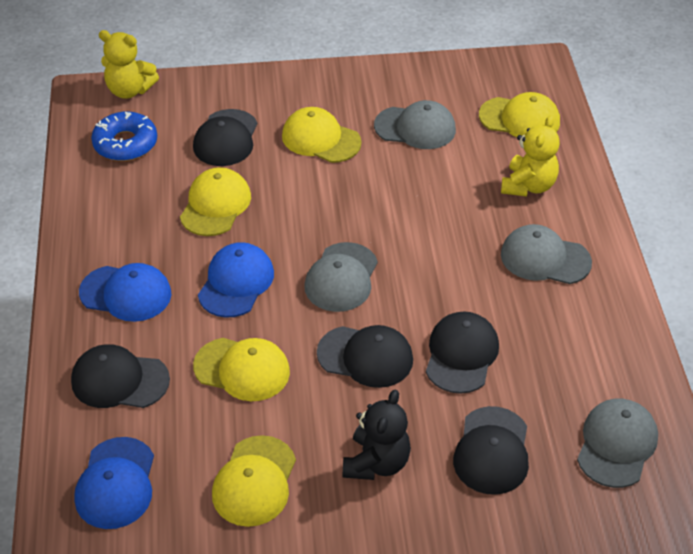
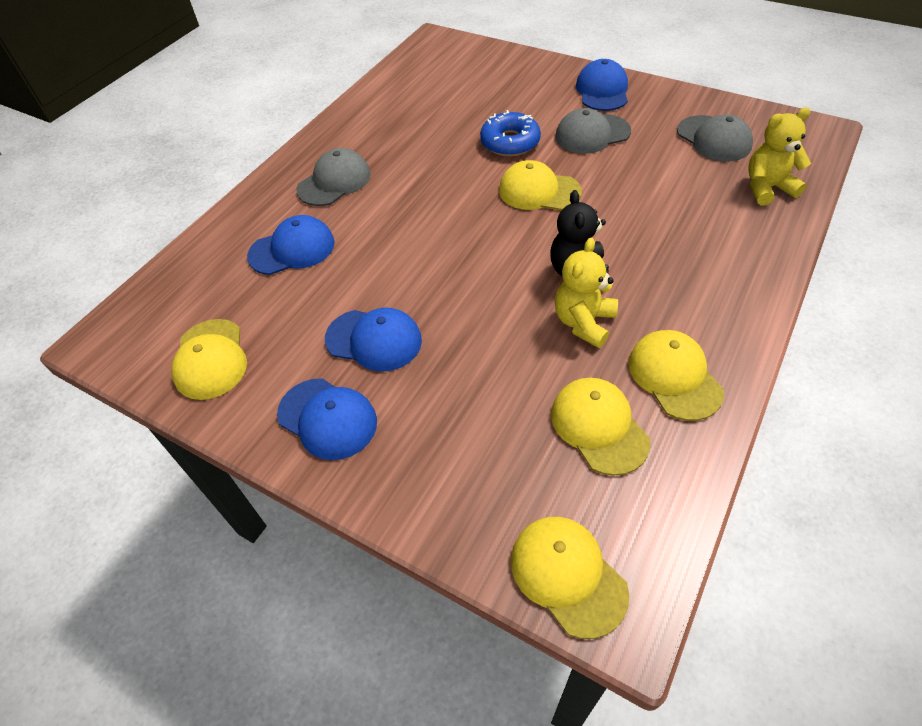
black cap: 5 -> 0
blue cap: 3 -> 4
grey cap: 4 -> 3

